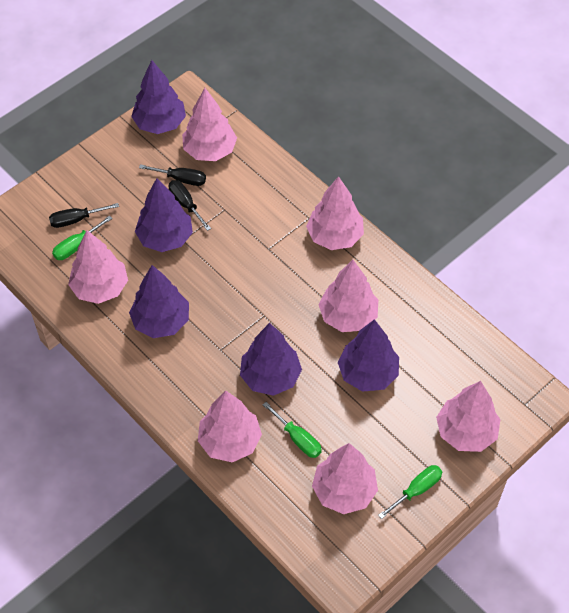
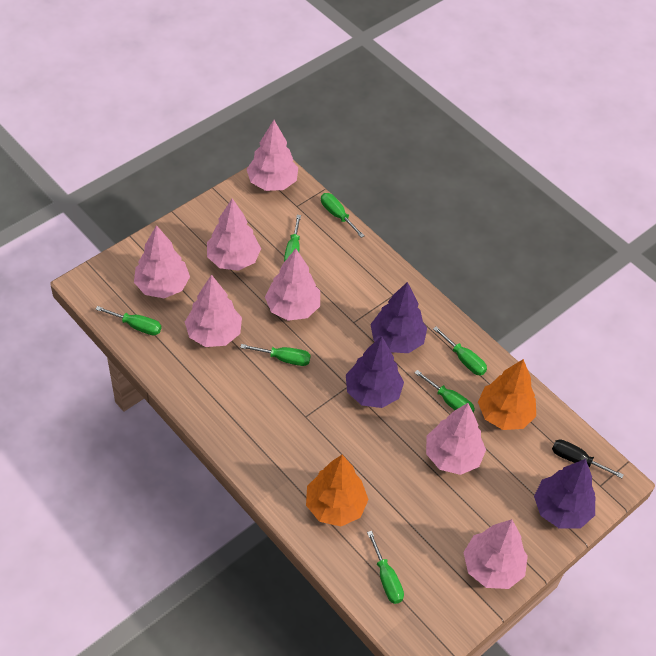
black screwdriver: 3 -> 1
green screwdriver: 3 -> 7
orange tree: 0 -> 2
purple tree: 5 -> 3

